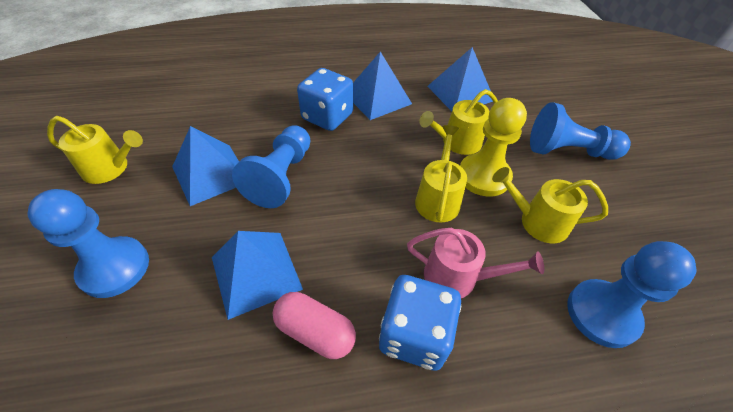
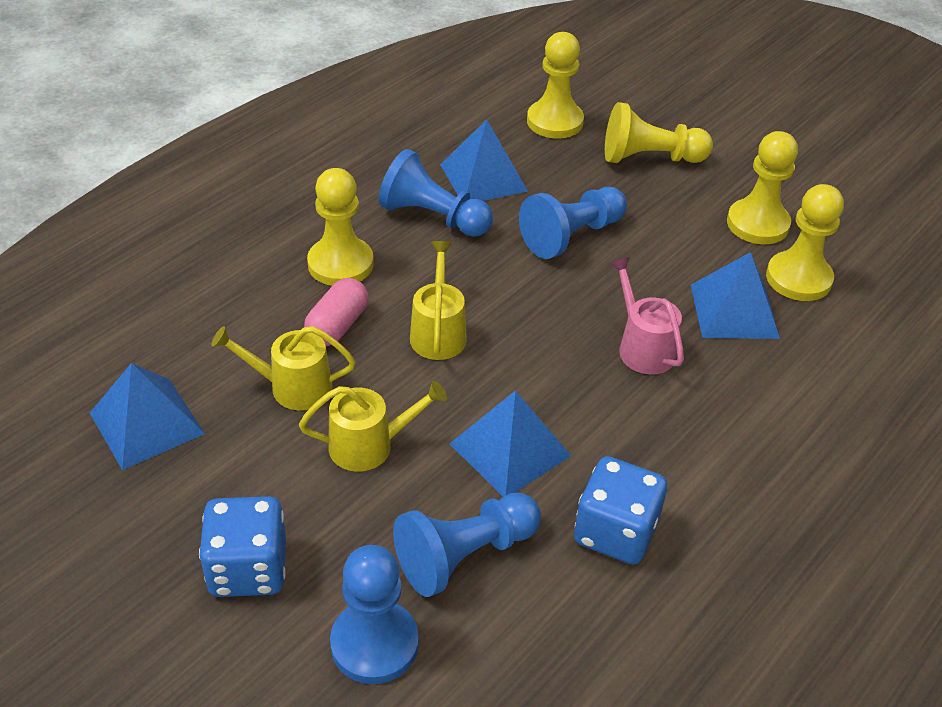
yellow pawn: 1 -> 5
yellow watering can: 4 -> 3

